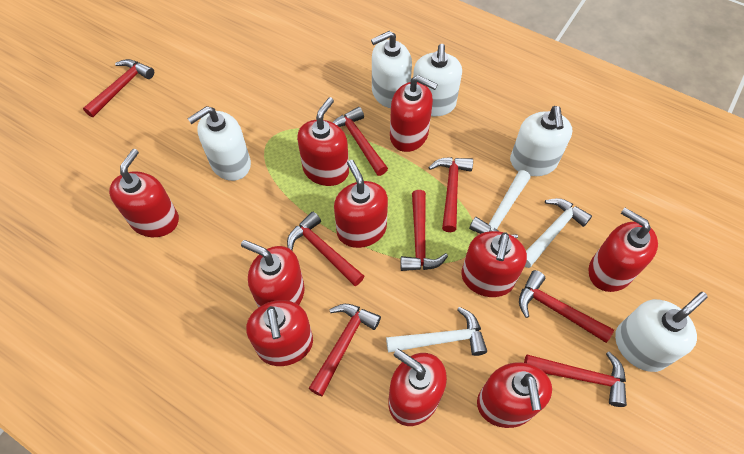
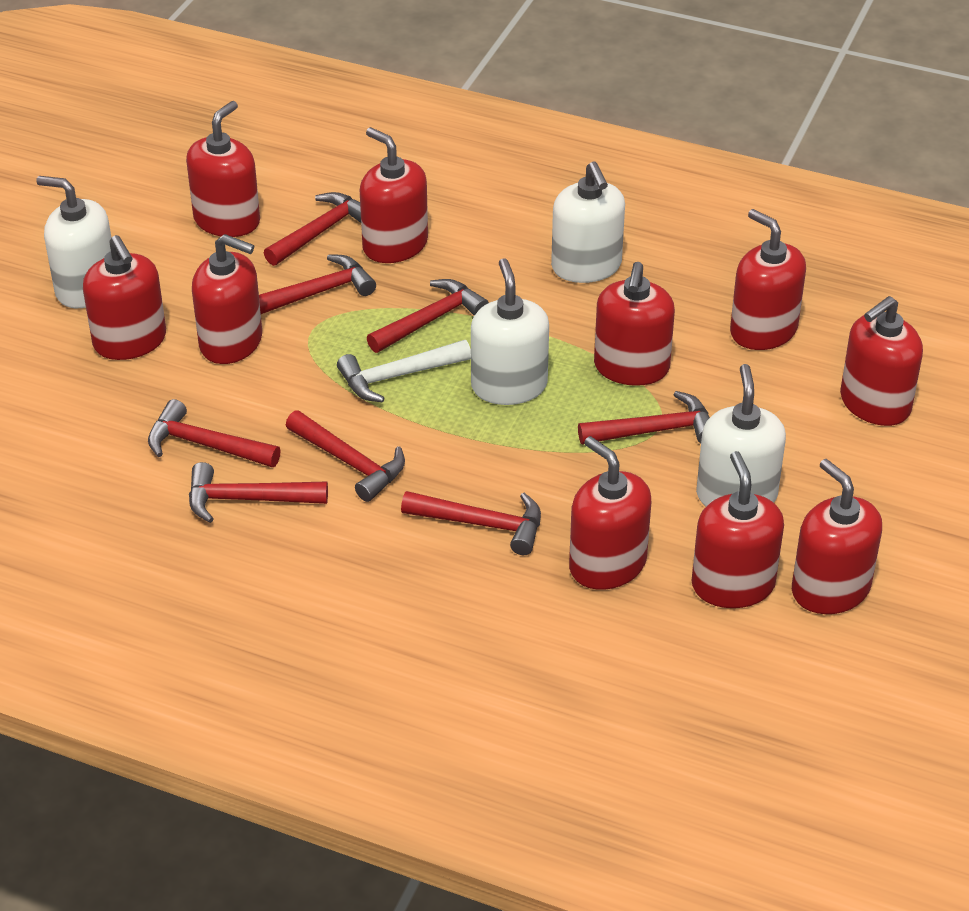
white hammer: 3 -> 1
white soap dispenser: 5 -> 4

